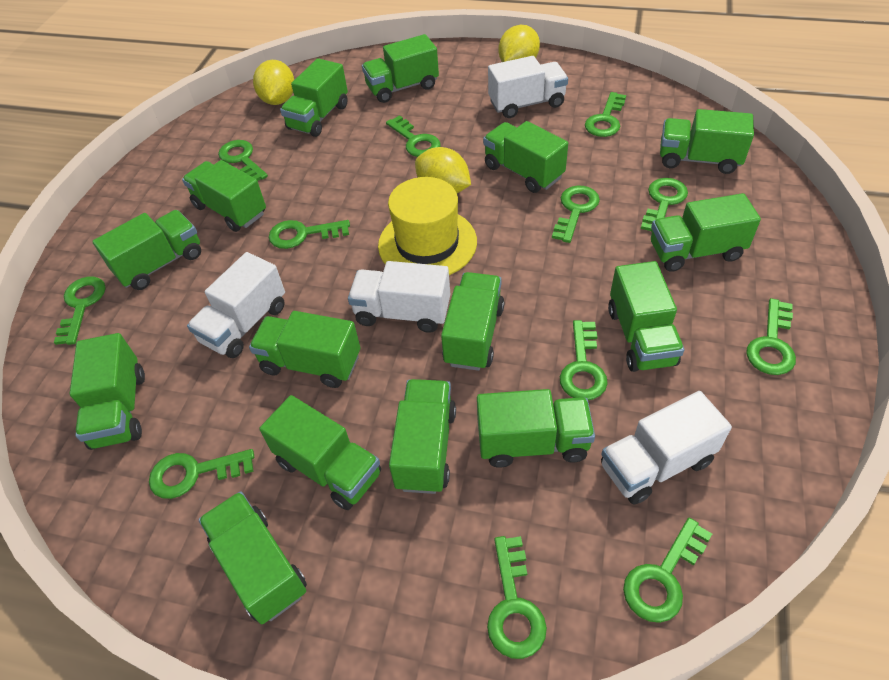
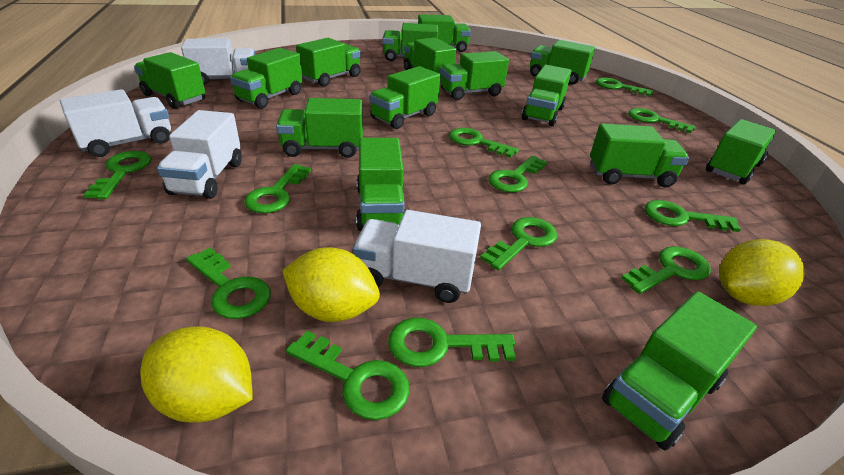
yellow hat: 1 -> 0

